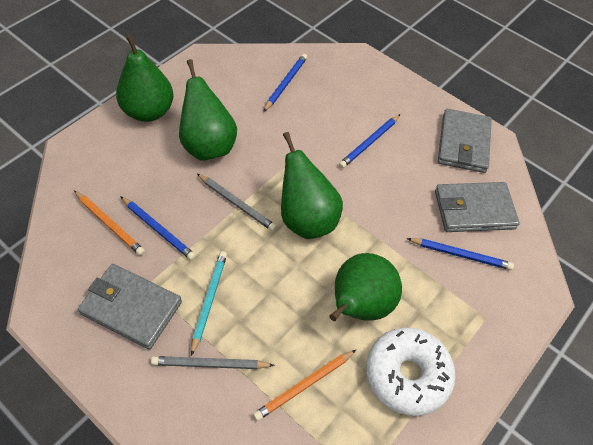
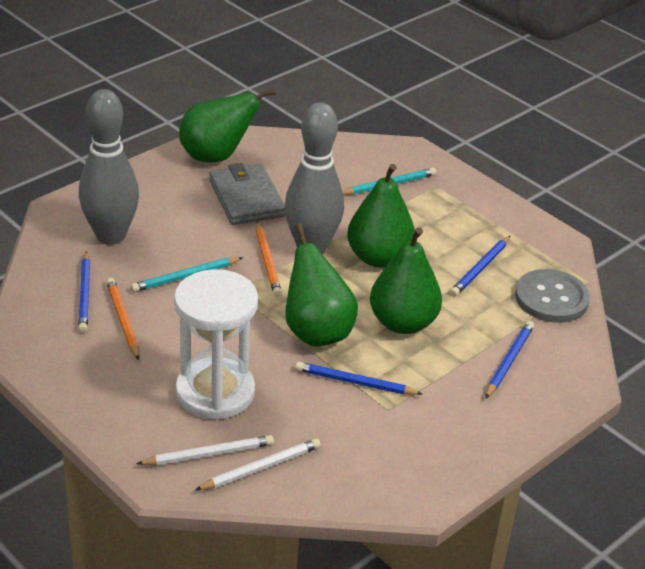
grey bowling pin: 0 -> 2
grey button: 0 -> 1
grey pencil: 2 -> 0
grey wallet: 3 -> 1
turquoise pencil: 1 -> 2
white donut: 1 -> 0
white hourglass: 0 -> 1
white pencil: 0 -> 2

